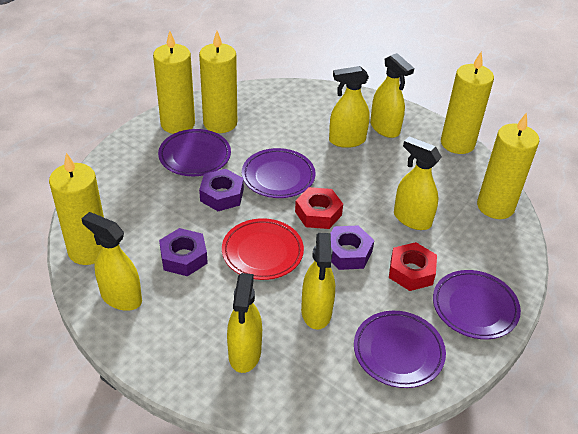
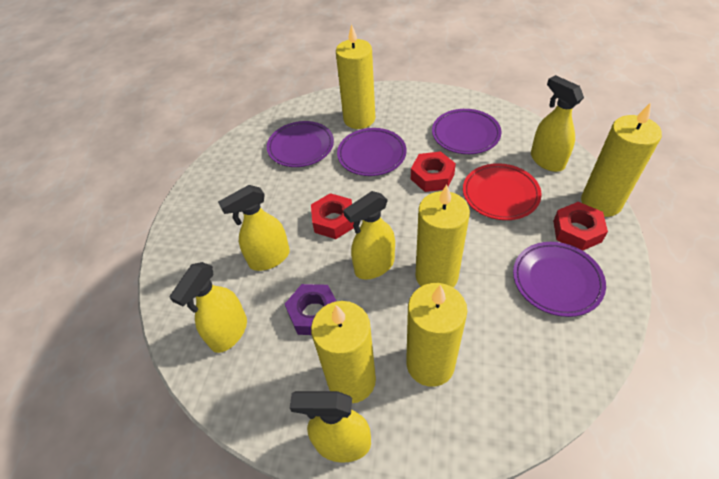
purple nut: 3 -> 1
red nut: 2 -> 3
yellow spray bottle: 6 -> 5

